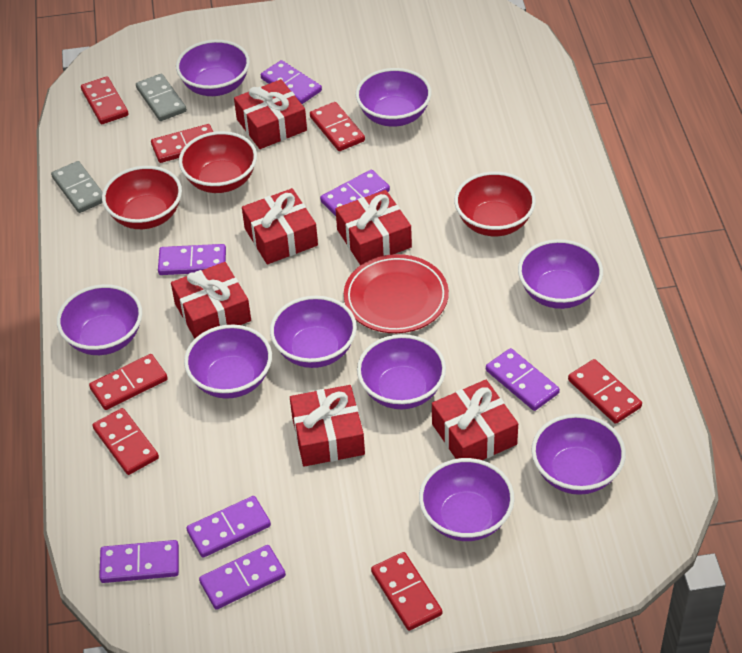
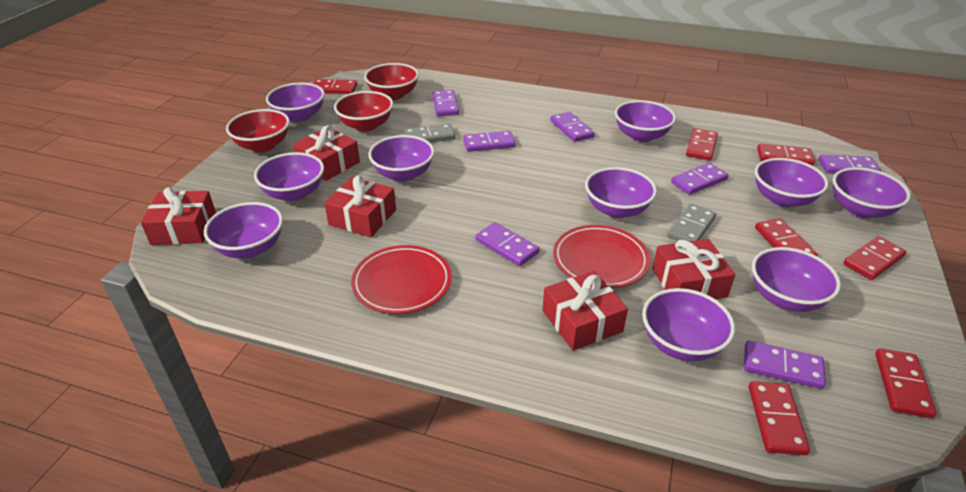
purple bowl: 9 -> 10
red gift: 6 -> 5
red plate: 1 -> 2

